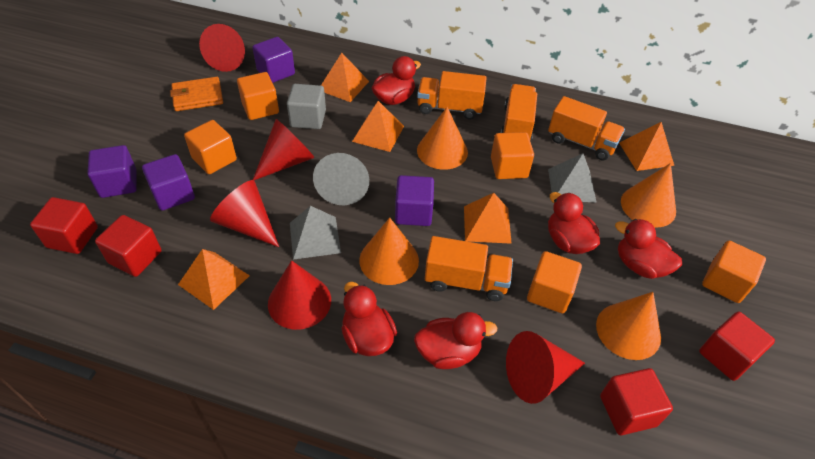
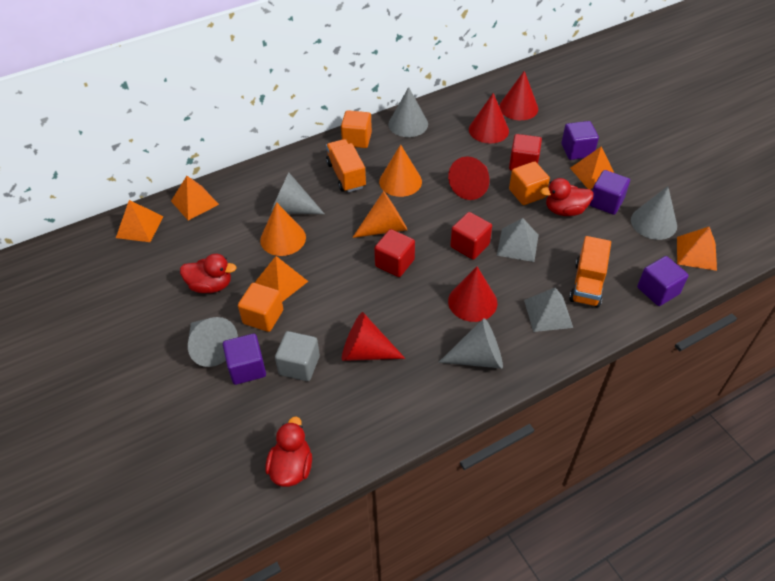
grey cone: 1 -> 5
orange cone: 4 -> 3
orange cube: 5 -> 3
orange truck: 4 -> 2
orange wallet: 1 -> 0
red cube: 4 -> 3
red duck: 5 -> 3

